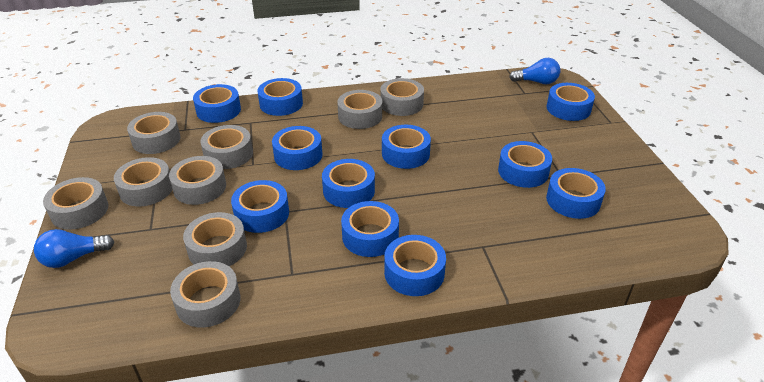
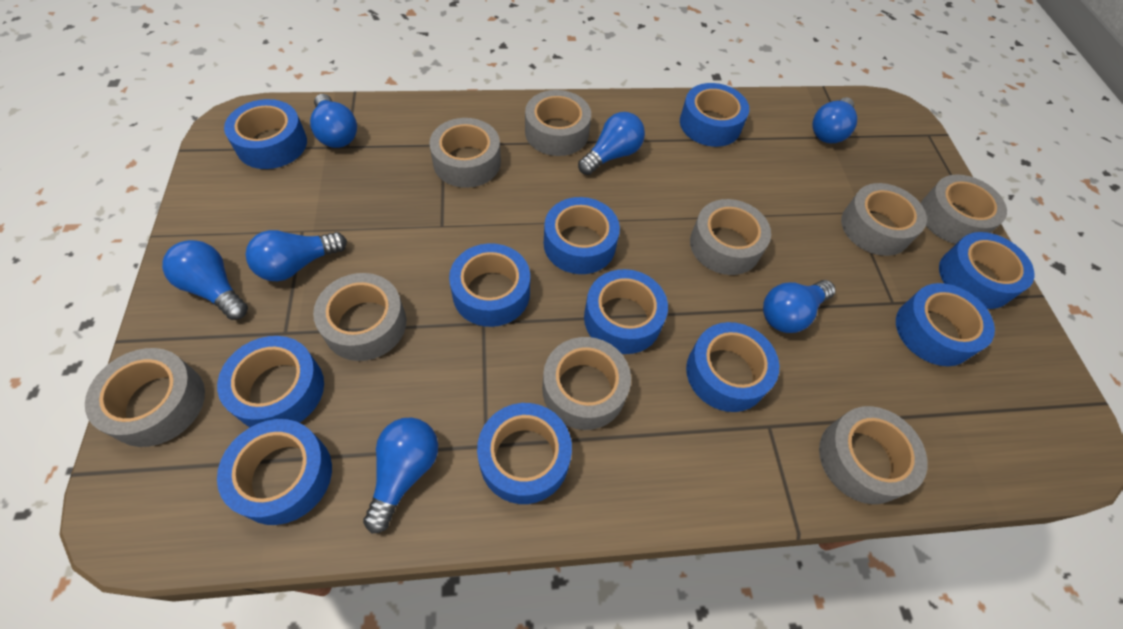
blue light bulb: 2 -> 7

